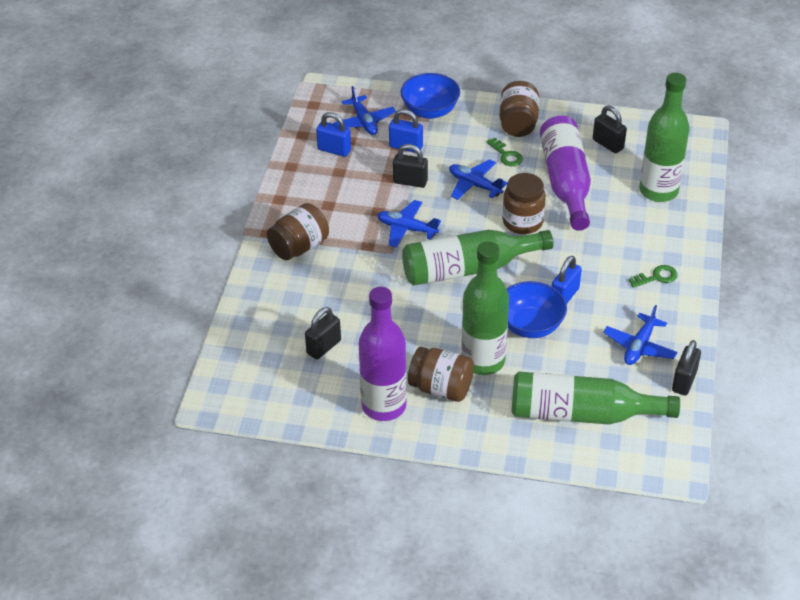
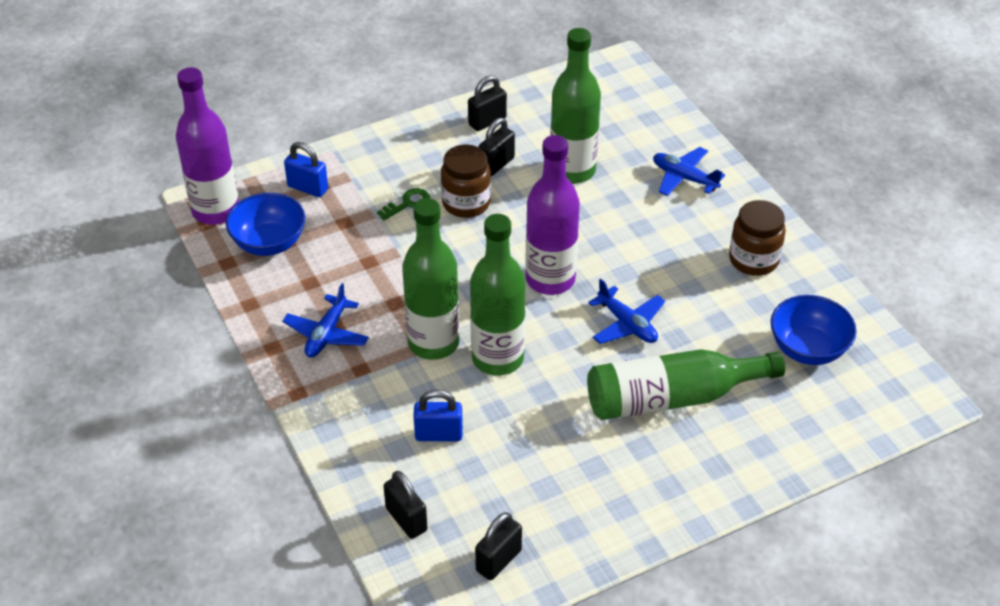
blue padlock: 3 -> 2
blue plane: 4 -> 3
brown jar: 4 -> 2
green key: 2 -> 1

